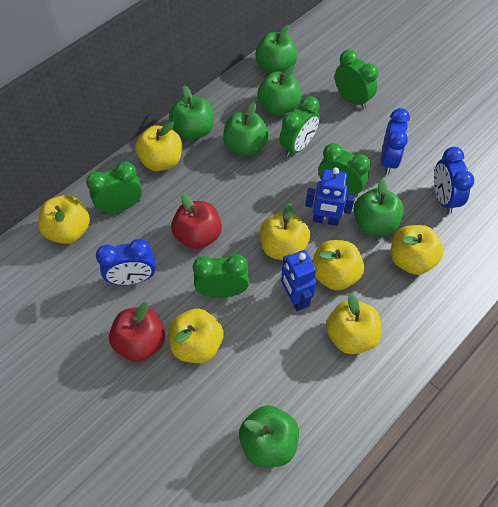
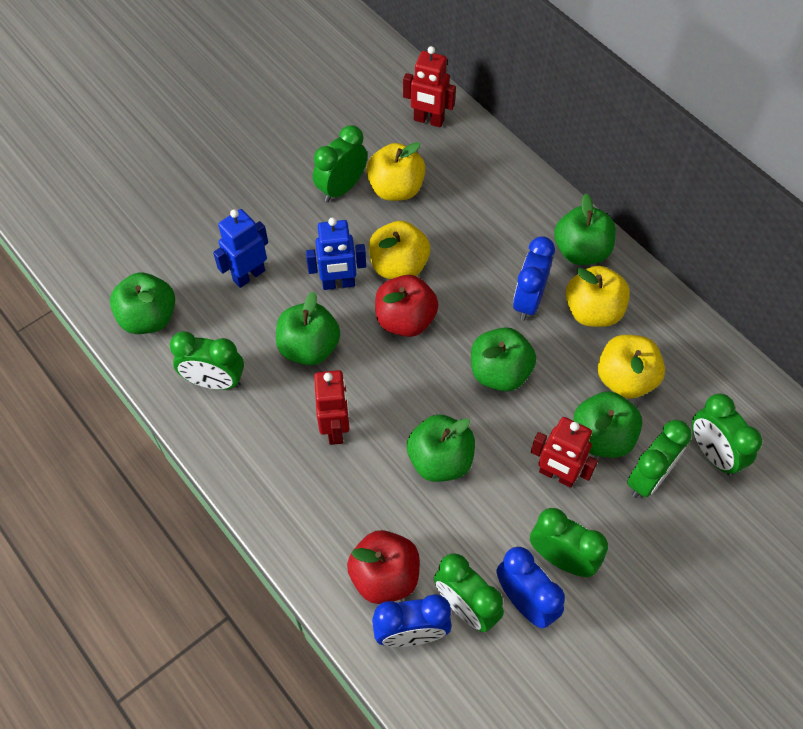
green clock: 5 -> 6
red robot: 0 -> 3
yellow apple: 7 -> 4

